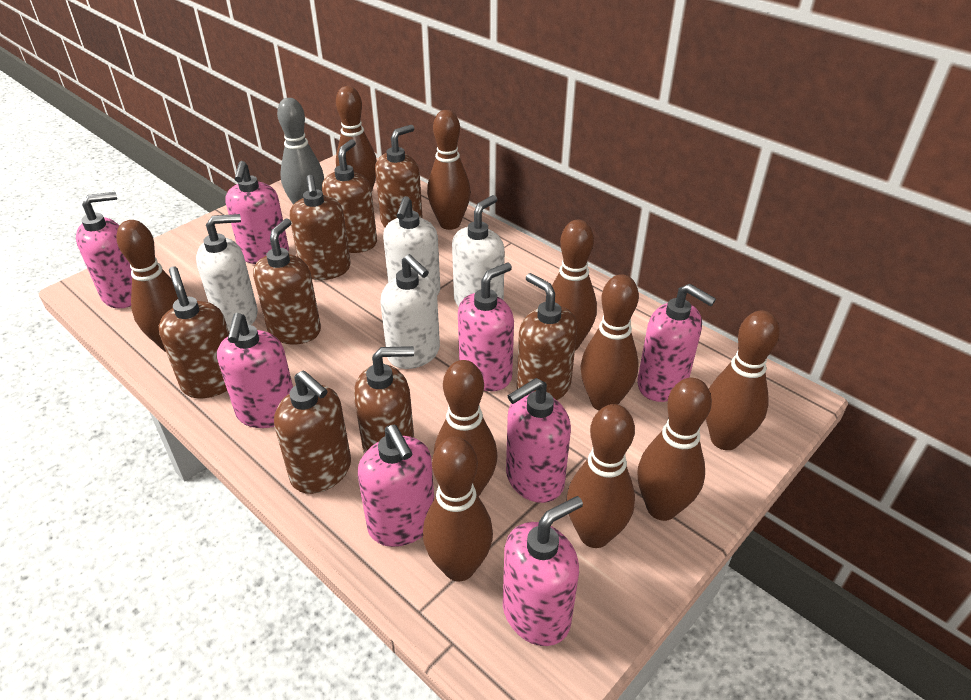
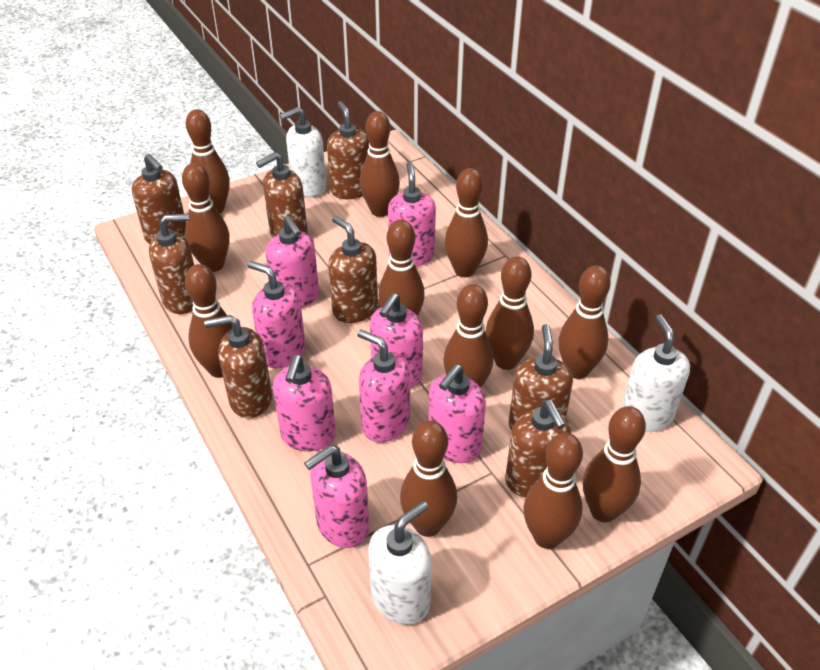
brown bowling pin: 10 -> 12
grey bowling pin: 1 -> 0
white soap dispenser: 4 -> 3

